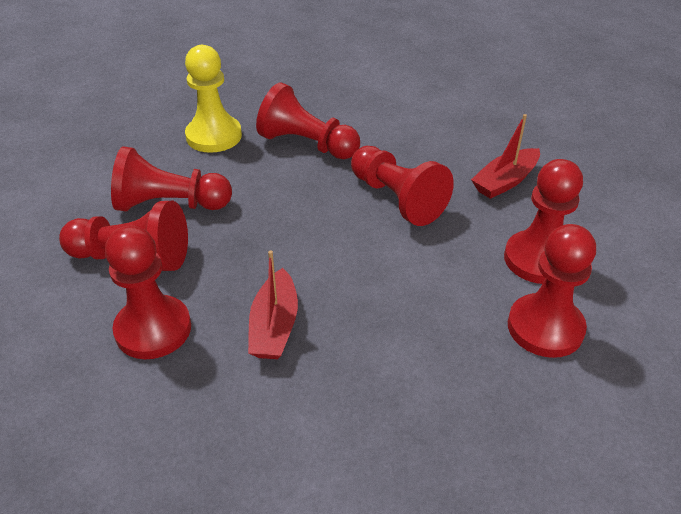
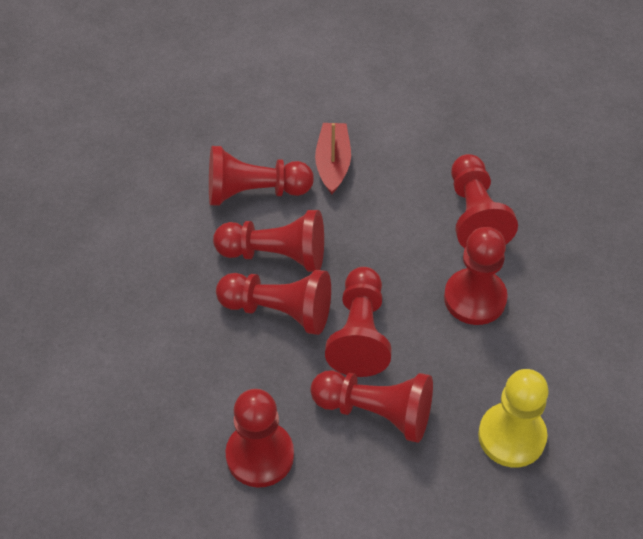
red boat: 2 -> 1
red pawn: 7 -> 8

